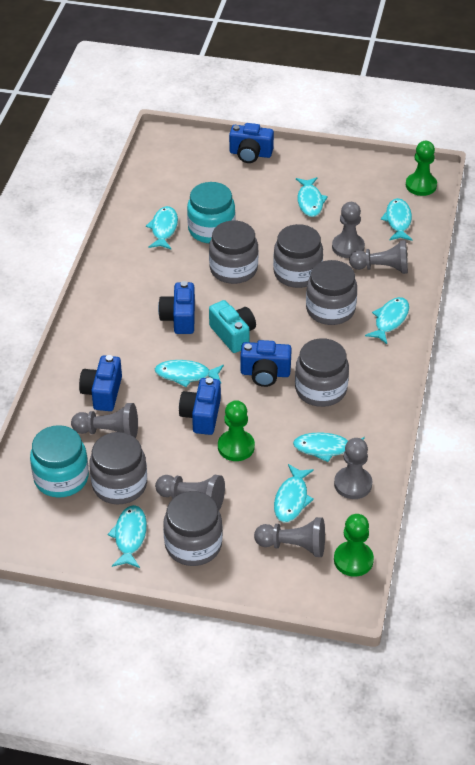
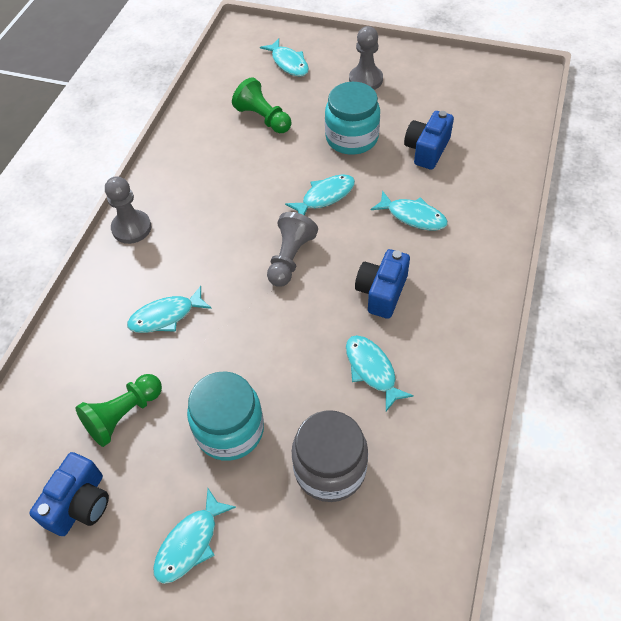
blue camera: 5 -> 3
green pawn: 3 -> 2
grey jar: 6 -> 1
grey pawn: 6 -> 3
turquoise camera: 1 -> 0
turquoise fish: 8 -> 6

